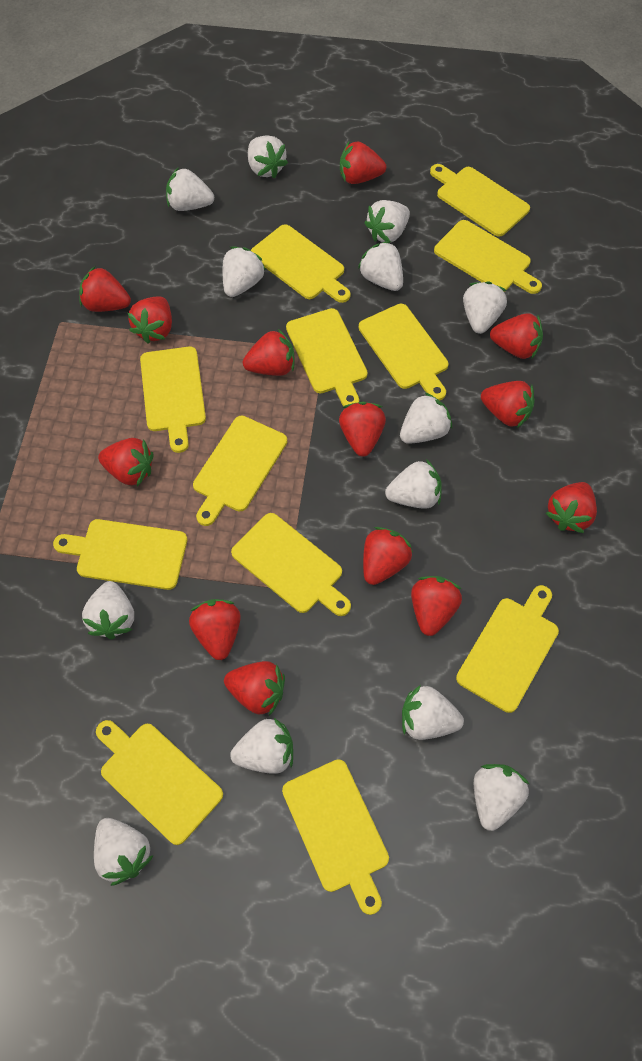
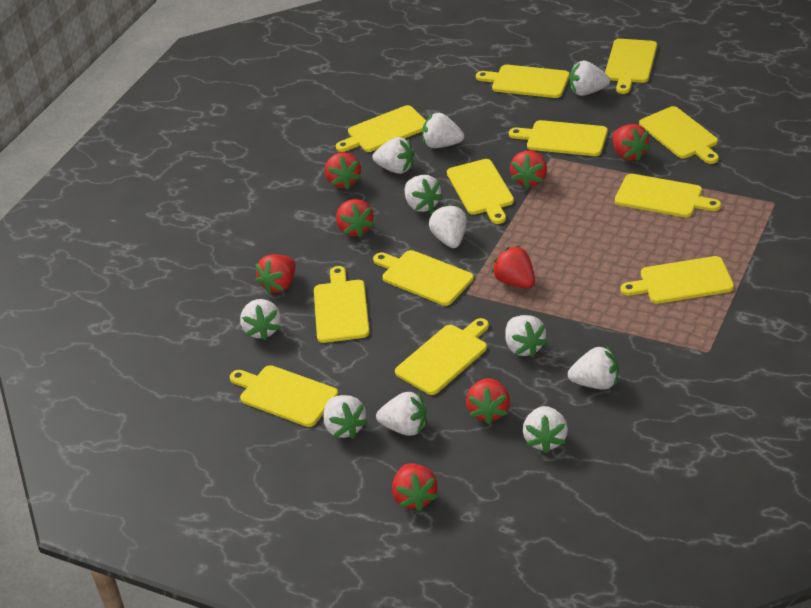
red strawberry: 13 -> 8
white strawberry: 13 -> 11

